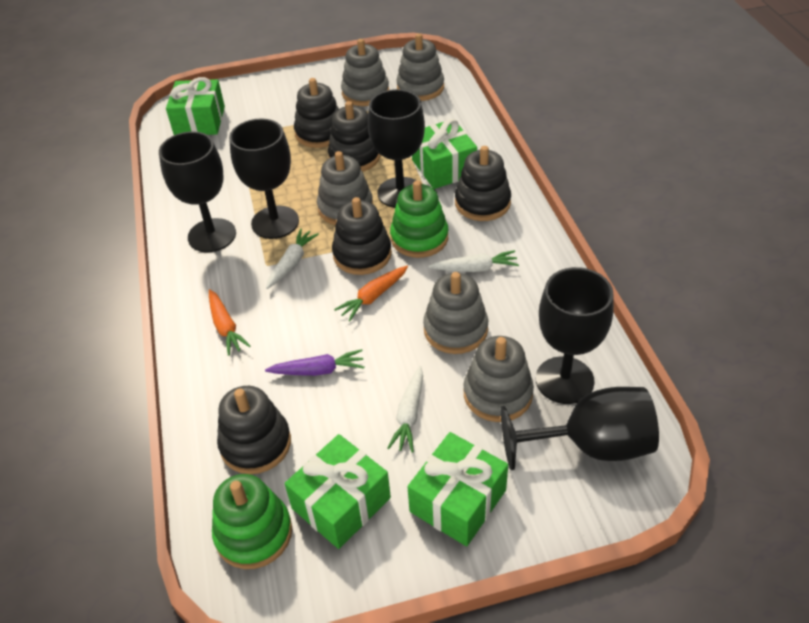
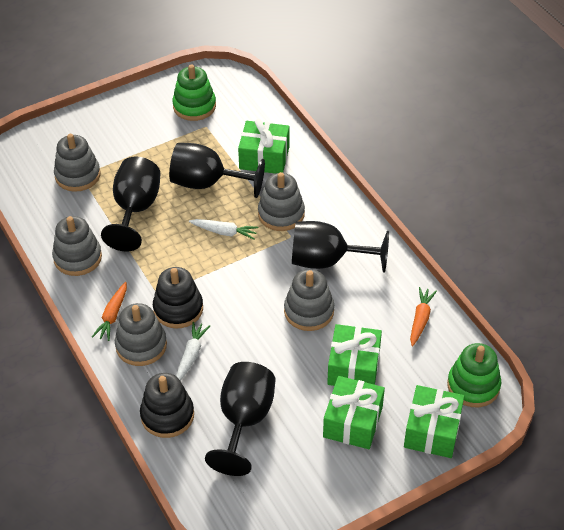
black goblet: 5 -> 4
black stacking toy: 5 -> 2
purple carrot: 1 -> 0
white carrot: 3 -> 2

